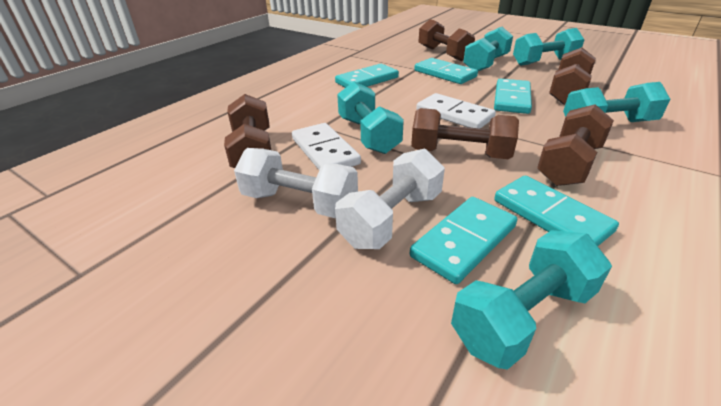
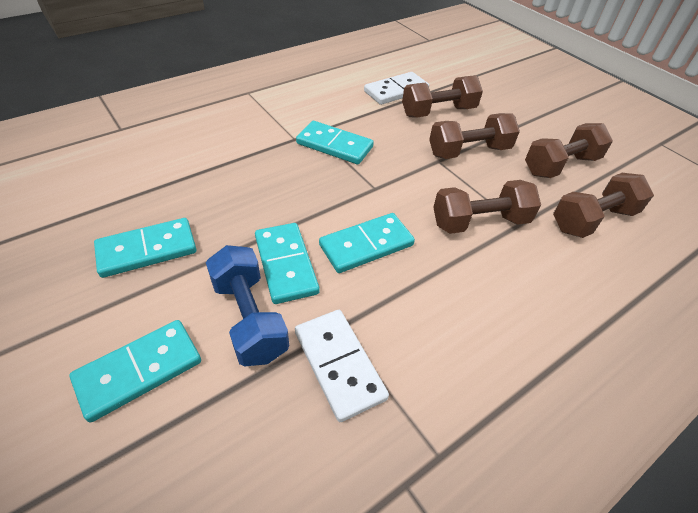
blue dumbbell: 0 -> 1
turquoise dumbbell: 5 -> 0
white dumbbell: 2 -> 0

